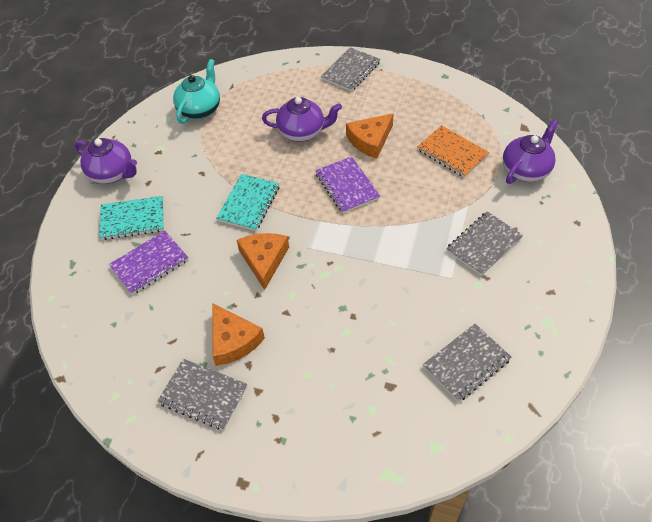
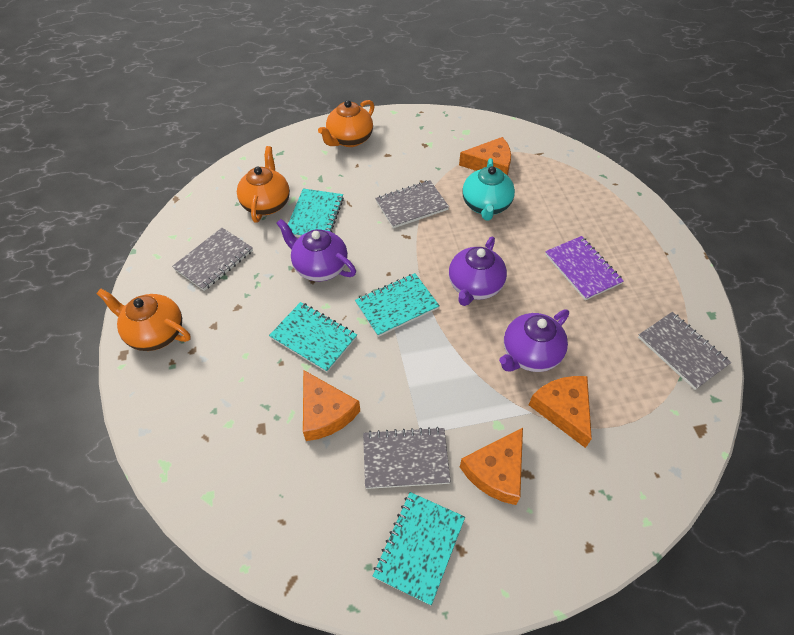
orange cheese: 3 -> 4
orange notebook: 1 -> 0
orange teapot: 0 -> 3
purple notebook: 2 -> 1
turquoise notebook: 2 -> 4

